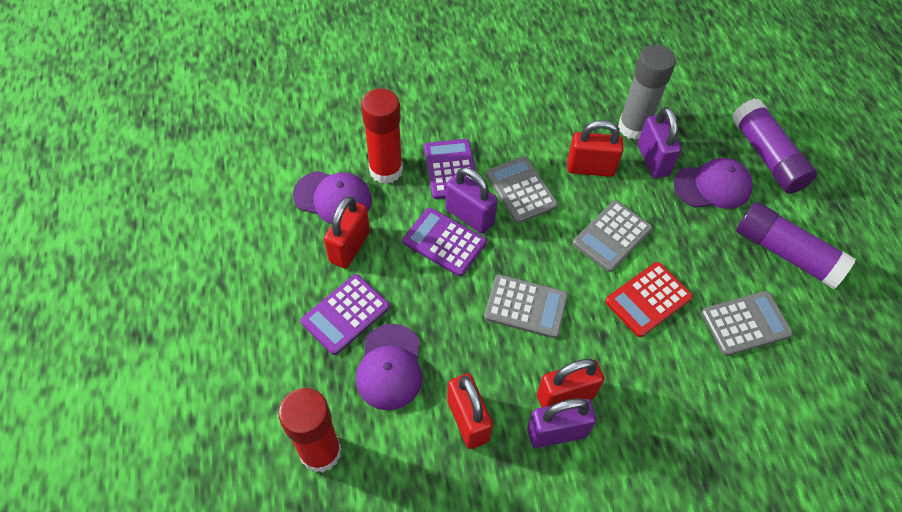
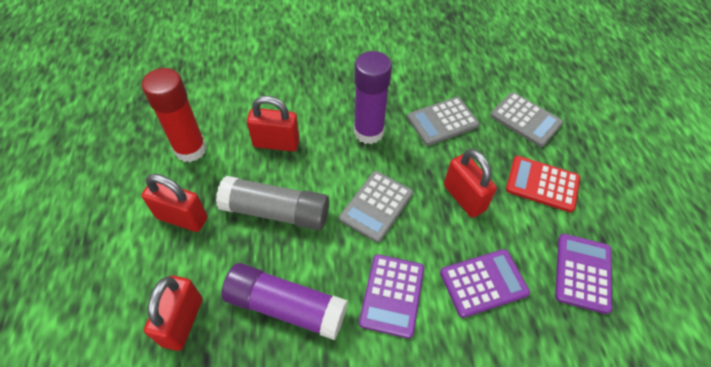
grey calculator: 4 -> 3
purple cap: 3 -> 0
purple padlock: 3 -> 0
red glue stick: 2 -> 1

